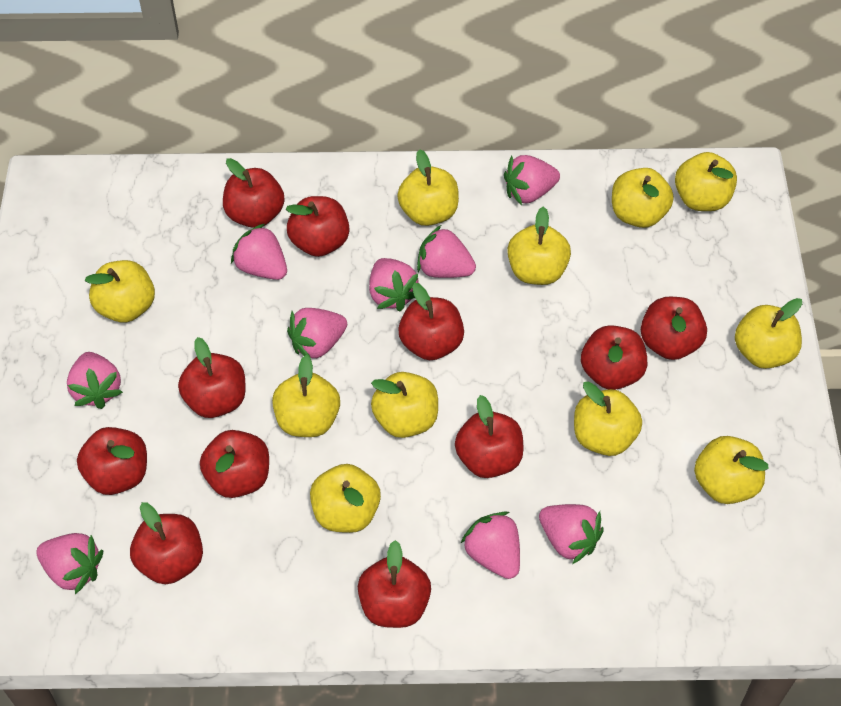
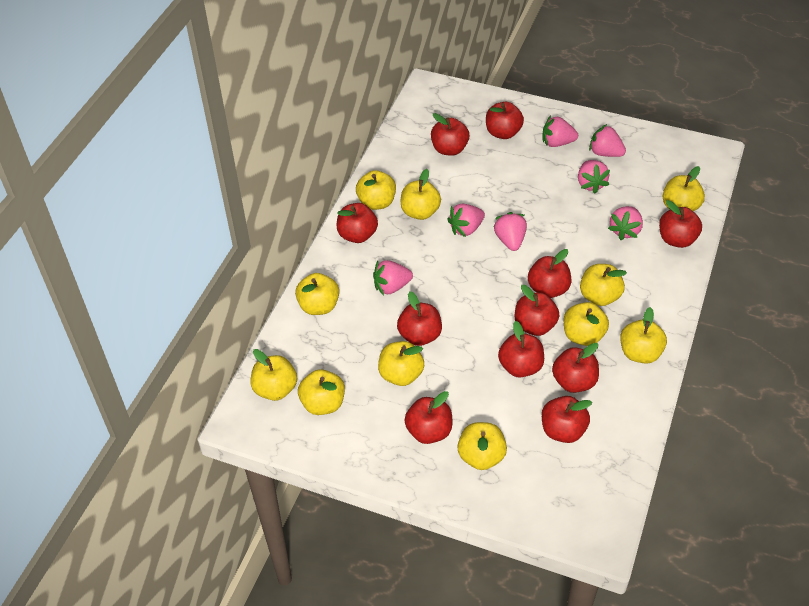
pink strawberry: 9 -> 7

